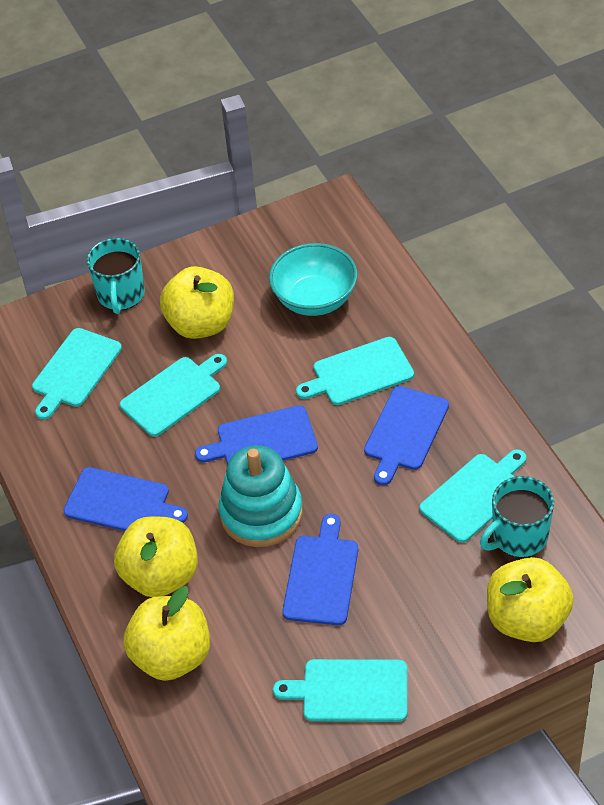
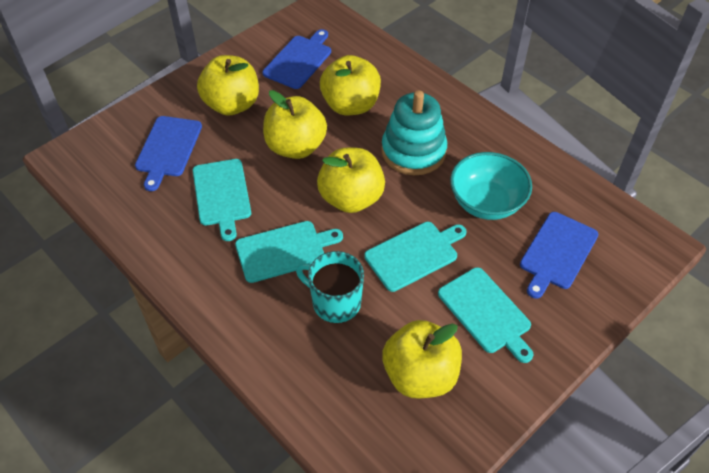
blue cutting board: 4 -> 3
turquoise cutting board: 5 -> 4
turquoise mug: 2 -> 1
yellow apple: 4 -> 5

